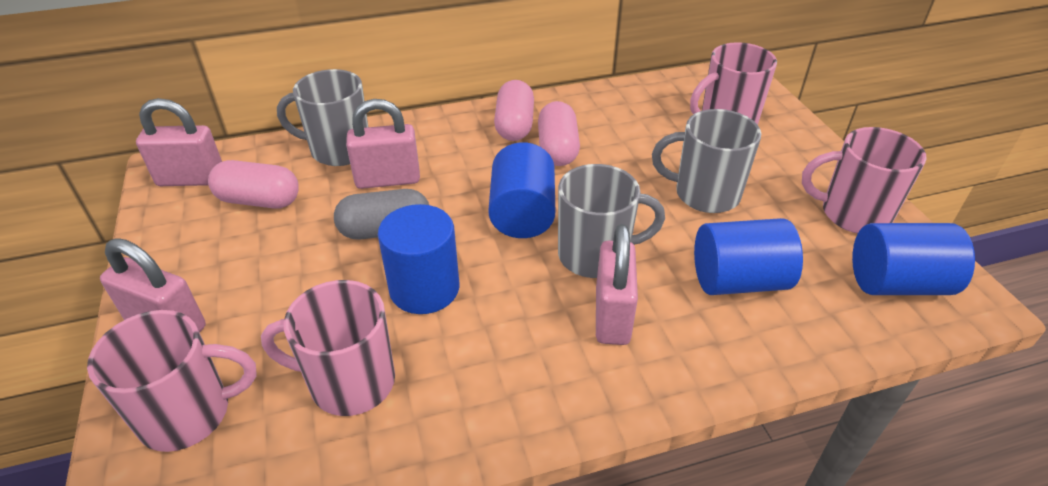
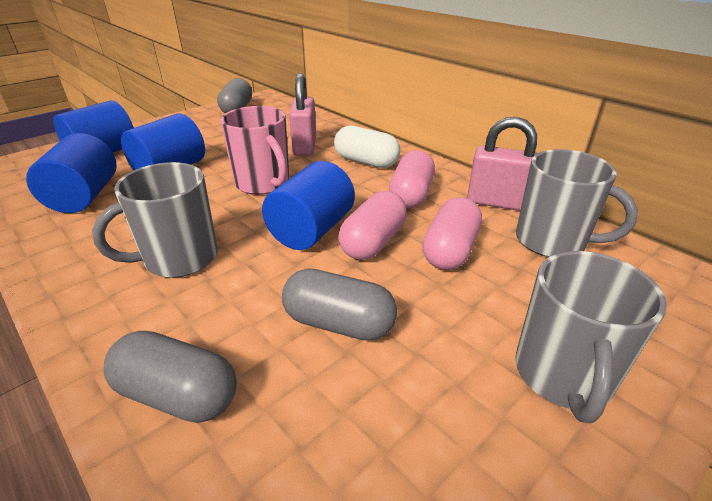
grey capsule: 1 -> 3
pink mug: 4 -> 1
pink padlock: 4 -> 2
white capsule: 0 -> 1

